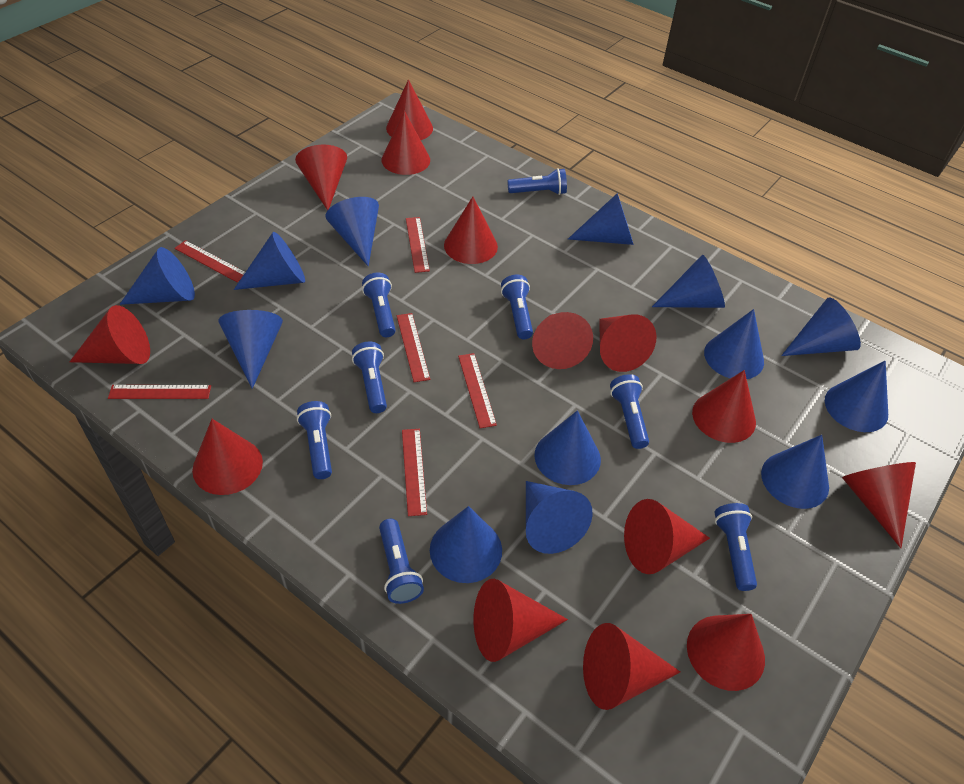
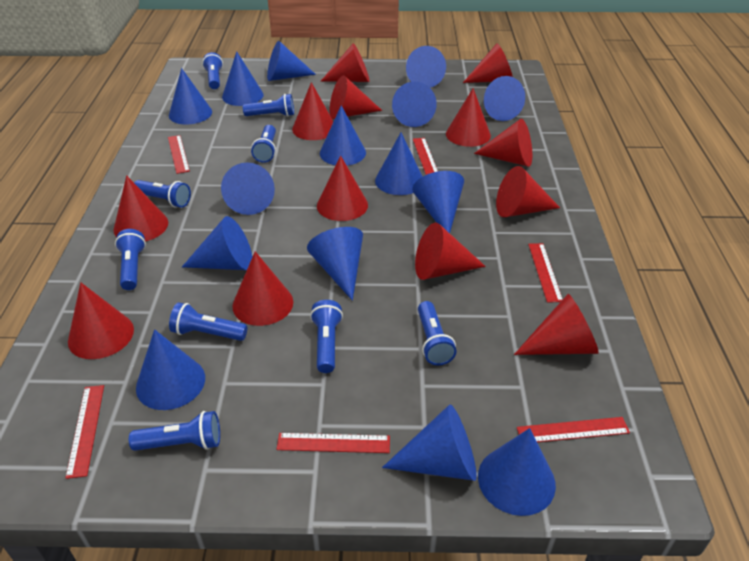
blue cone: 13 -> 15
blue flashlight: 8 -> 9
red cone: 14 -> 13

